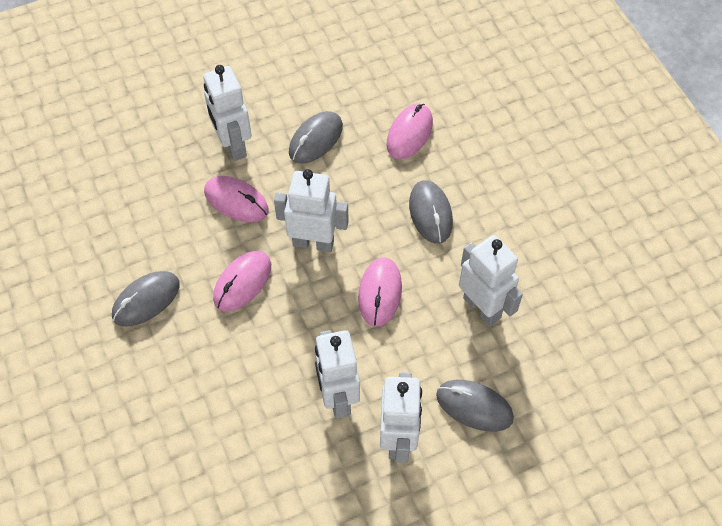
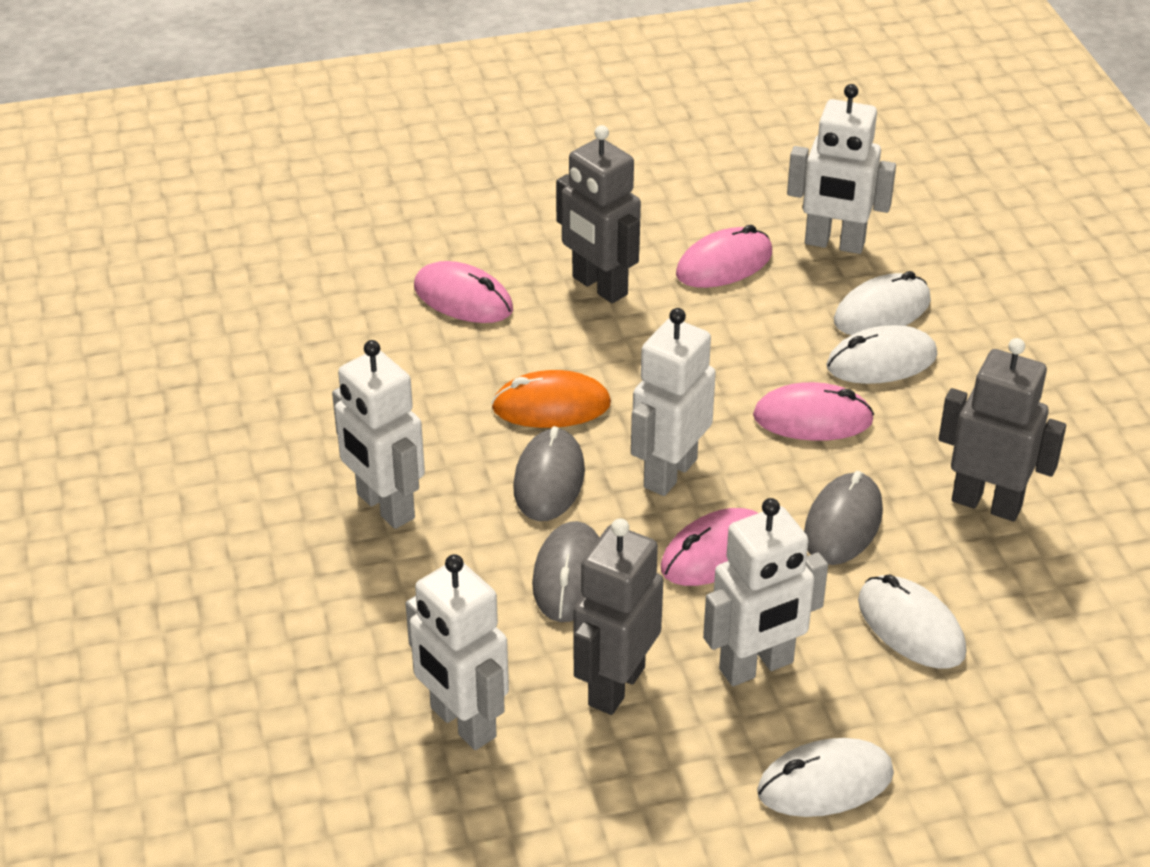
grey mouse: 4 -> 3
grey robot: 0 -> 3
orange mouse: 0 -> 1
white mouse: 0 -> 4

